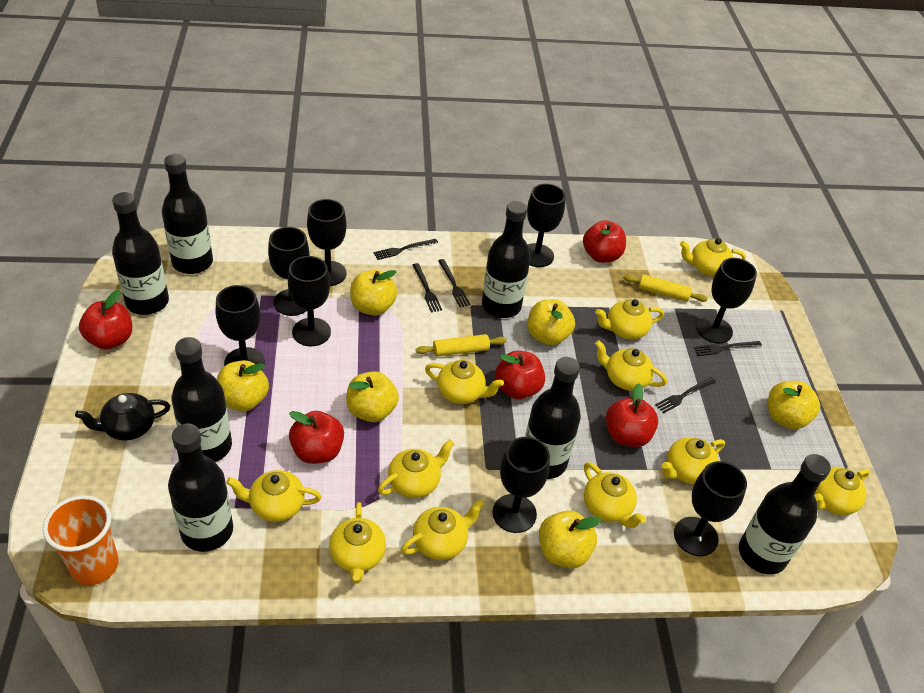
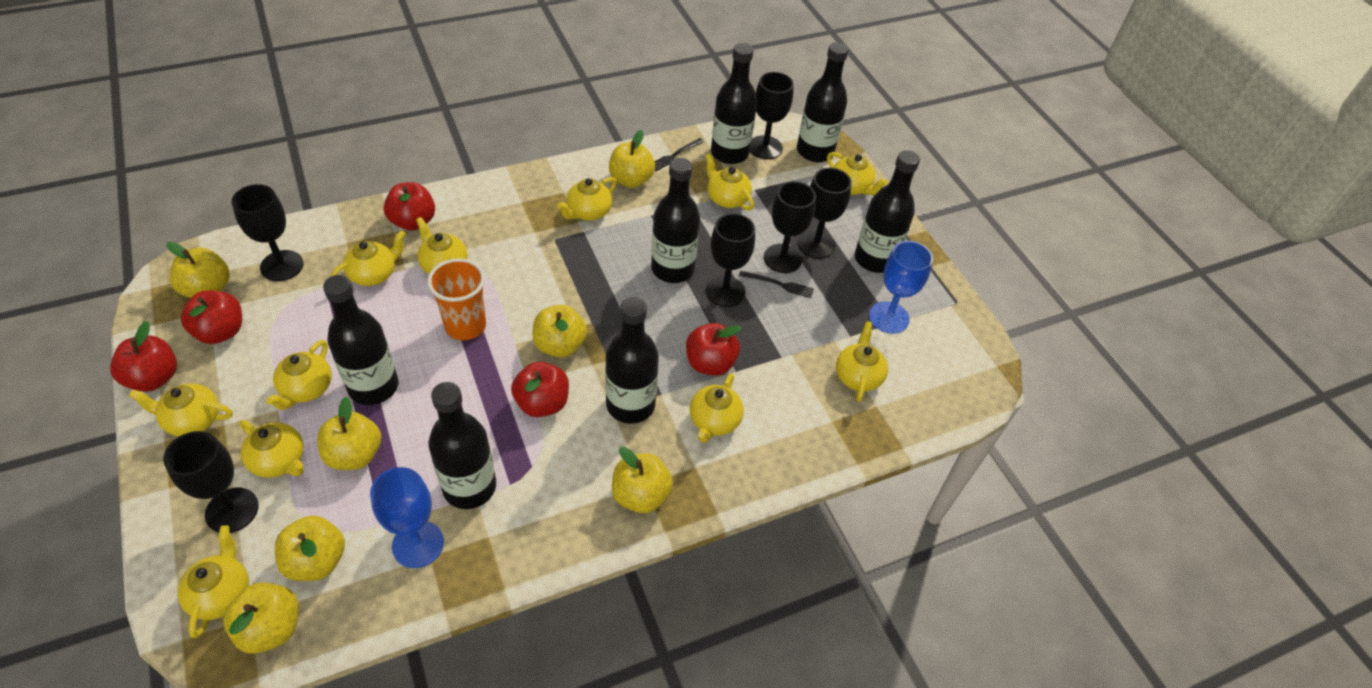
black fork: 5 -> 2
black goblet: 8 -> 6
black teapot: 1 -> 0
blue goblet: 0 -> 2
yellow apple: 6 -> 7
yellow rolling pin: 2 -> 0

